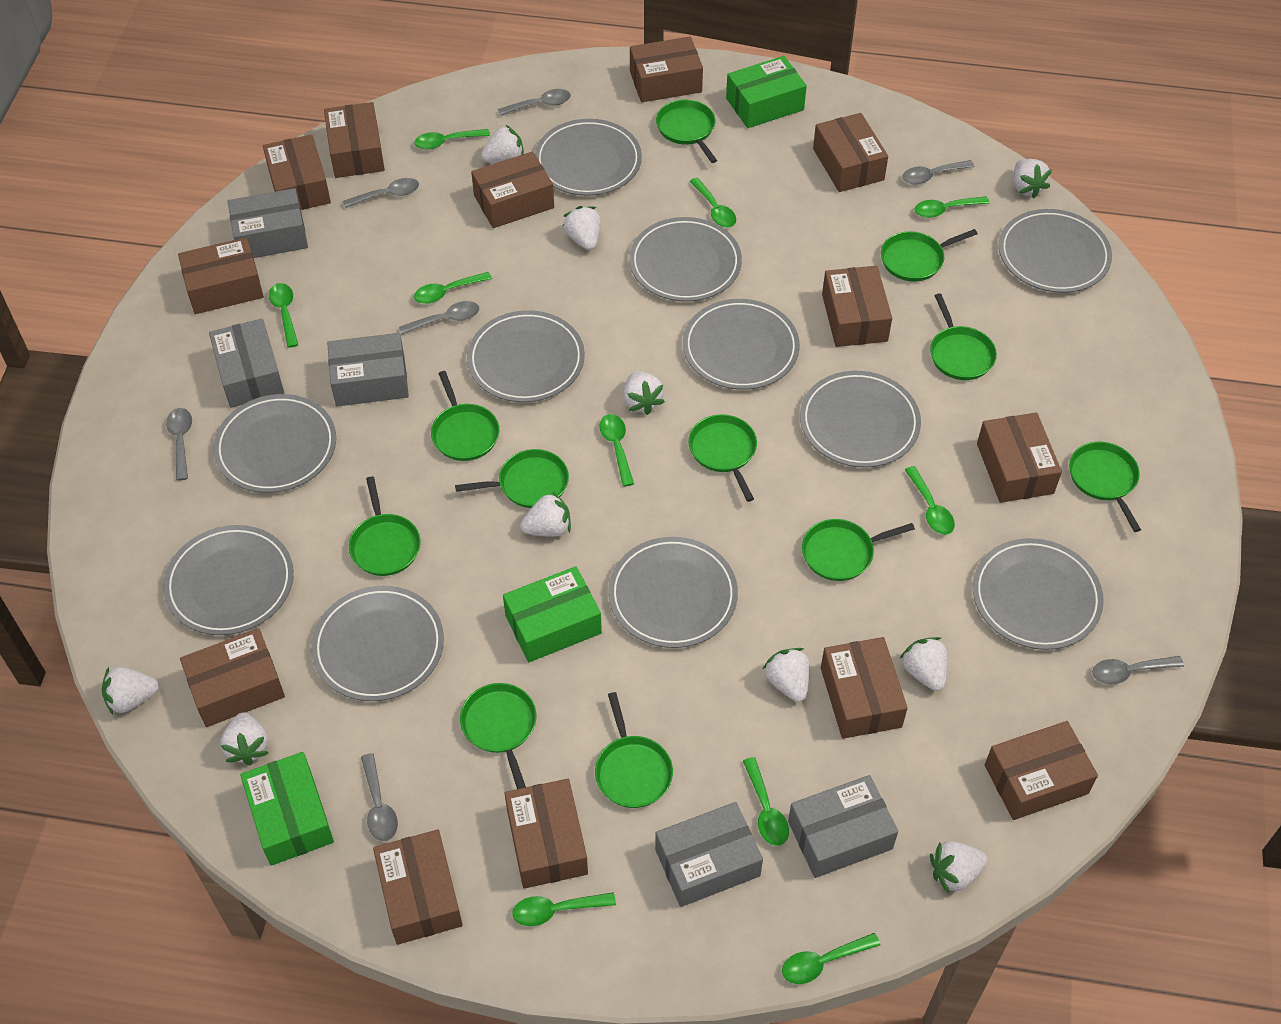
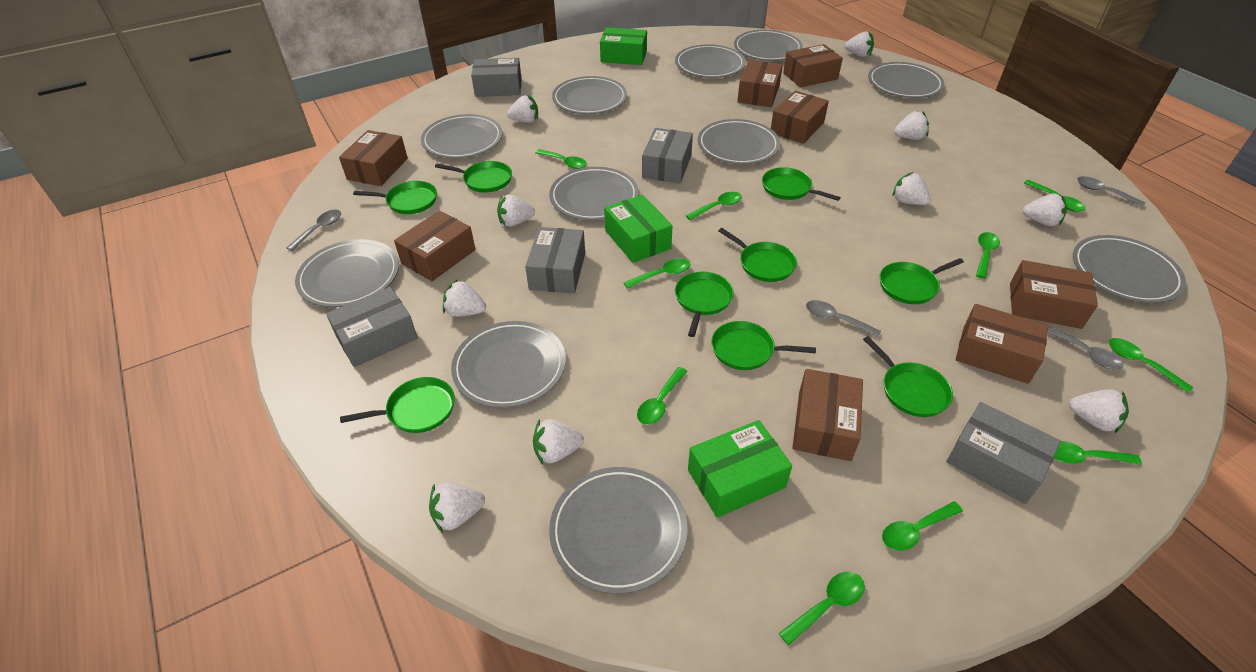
brown box: 13 -> 8
green pan: 11 -> 9
grey spoon: 7 -> 4

